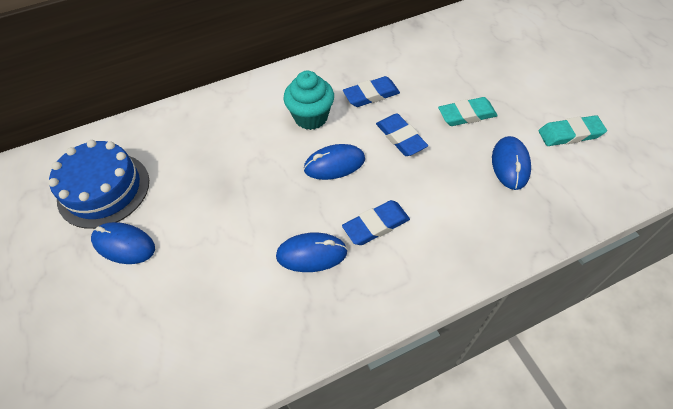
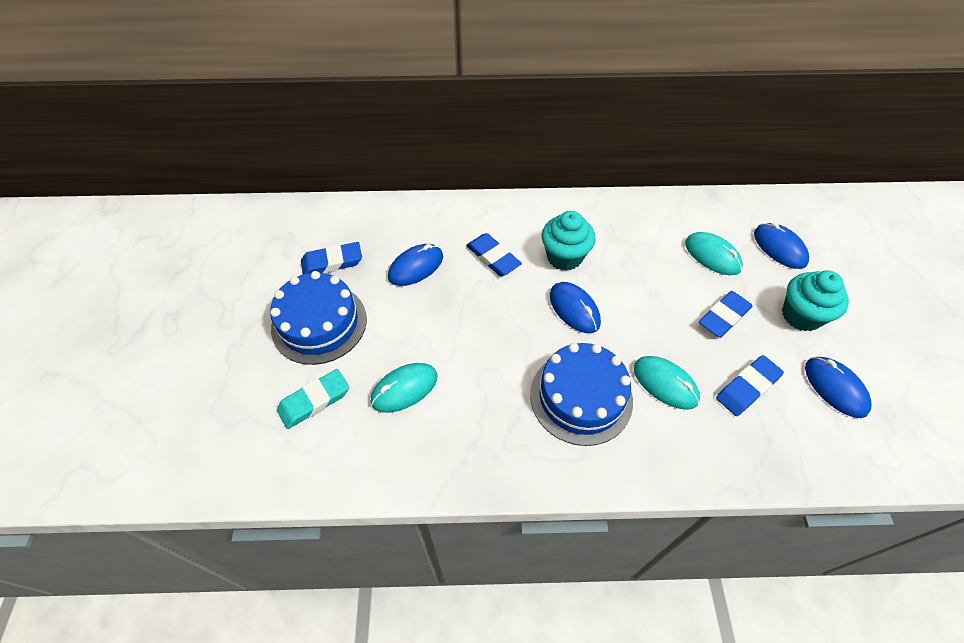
blue cake: 1 -> 2
blue eraser: 3 -> 4
turquoise cupcake: 1 -> 2
turquoise eraser: 2 -> 1
turquoise mouse: 0 -> 3

